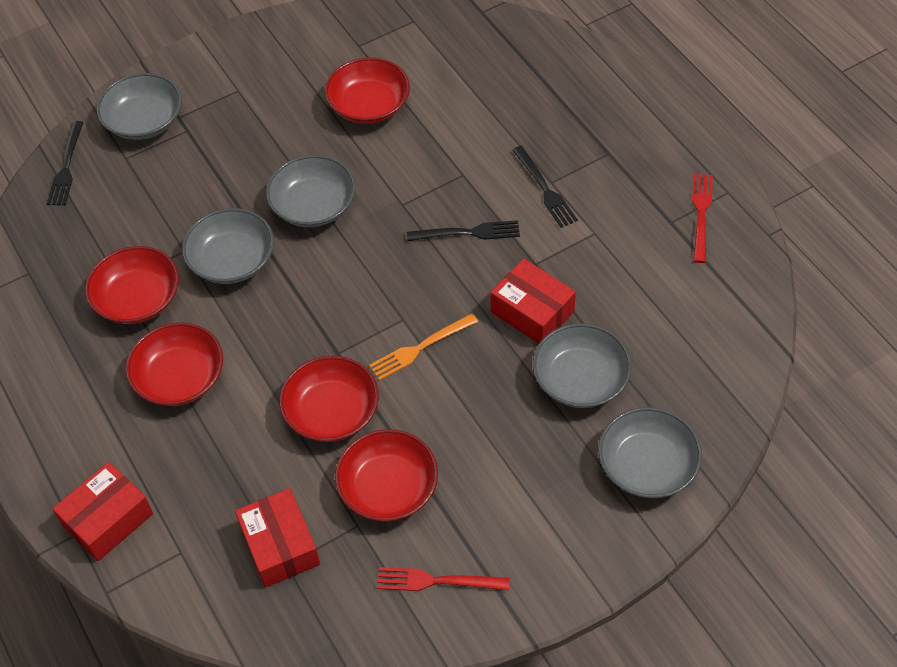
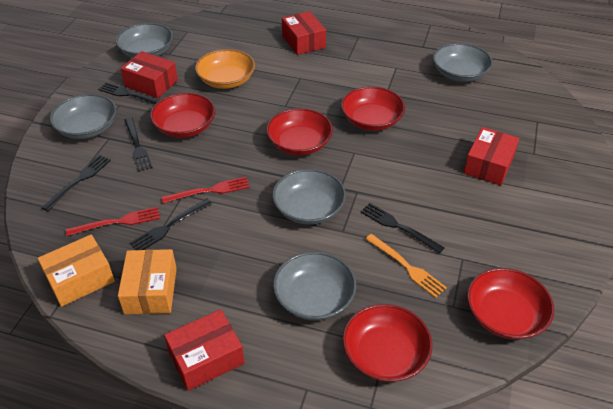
black fork: 3 -> 5
orange bowl: 0 -> 1
orange box: 0 -> 2
red box: 3 -> 4

